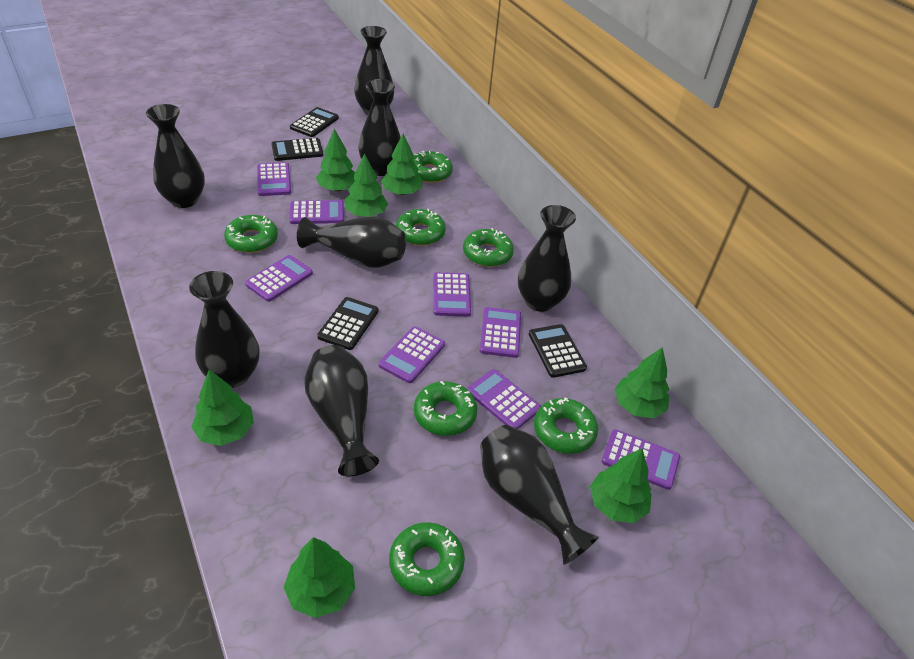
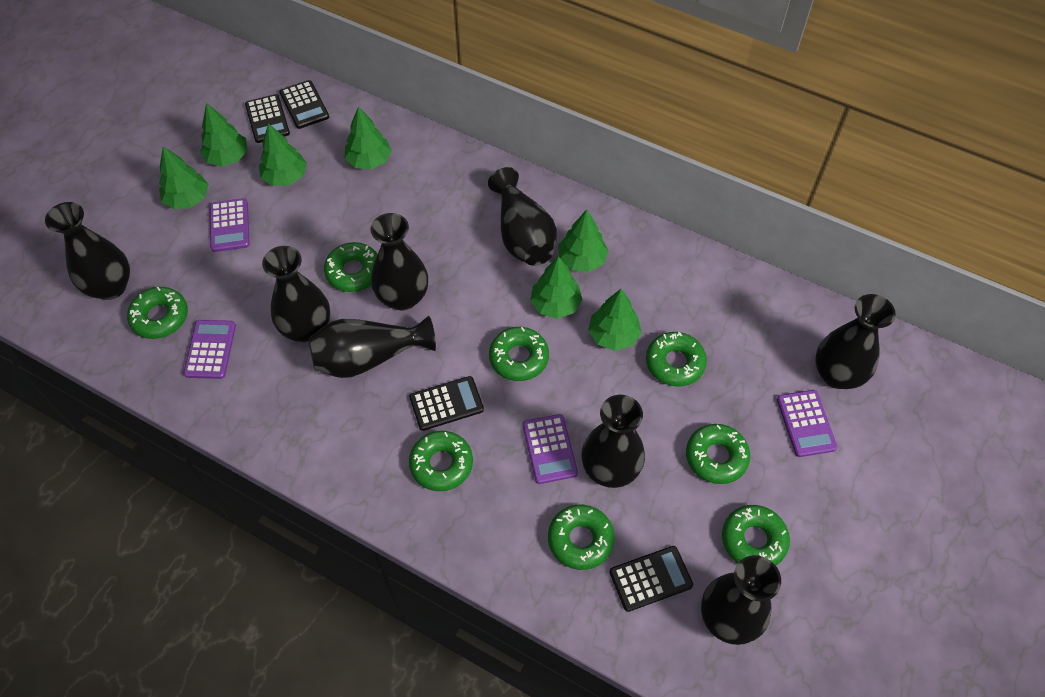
green donut: 7 -> 8
purple calculator: 8 -> 4

